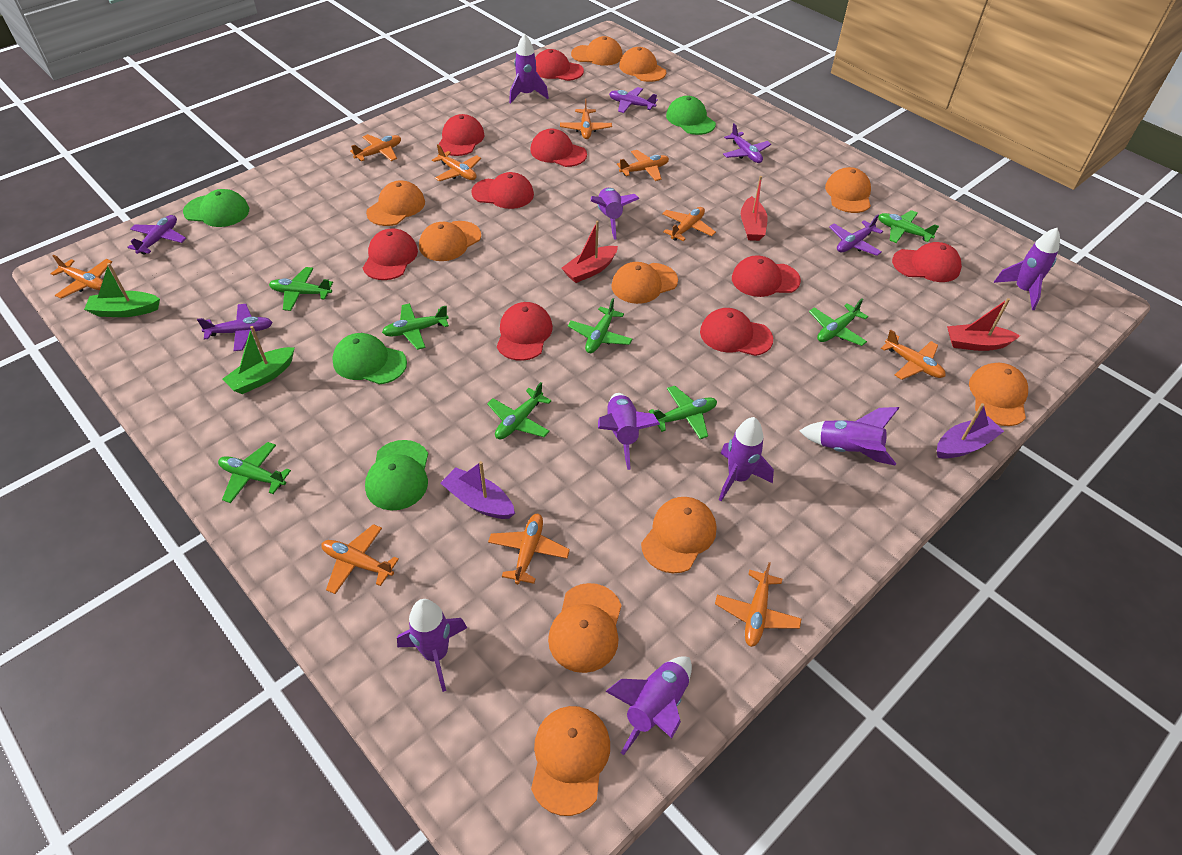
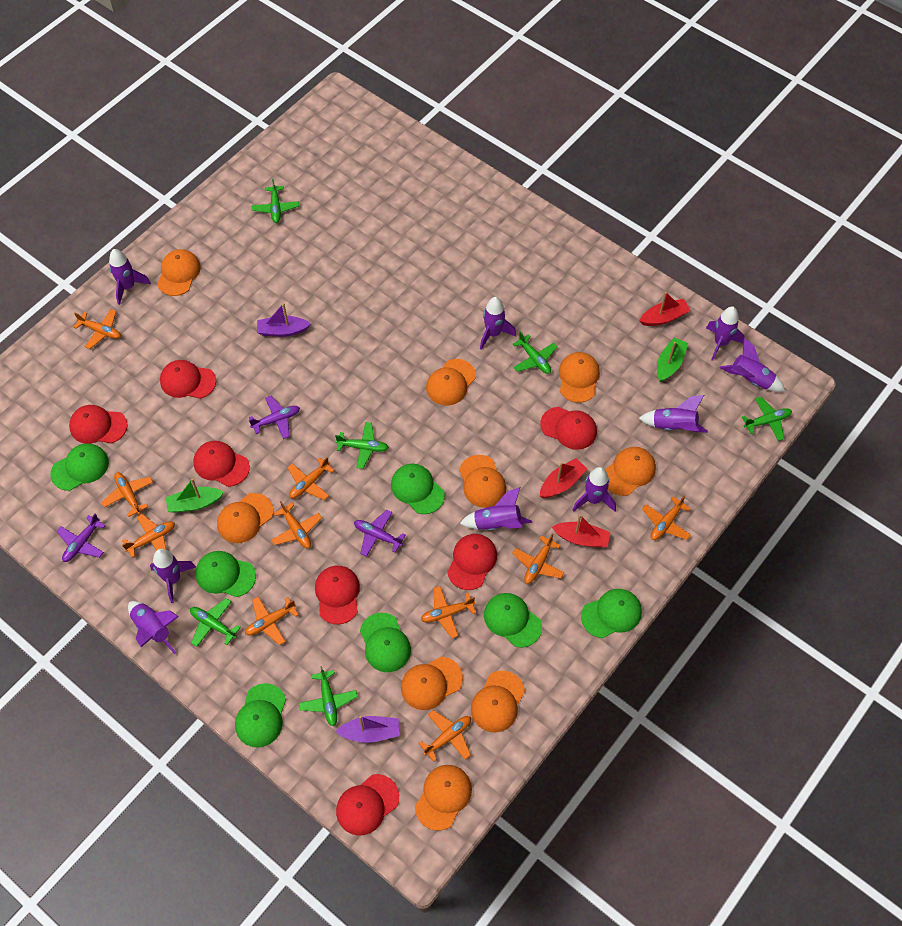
green cap: 4 -> 7
green plane: 8 -> 6
orange cap: 10 -> 9
purple plane: 5 -> 3
purple rocket: 8 -> 9
red cap: 9 -> 7

